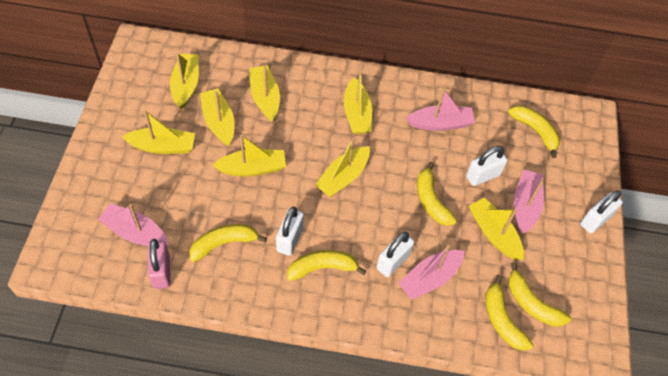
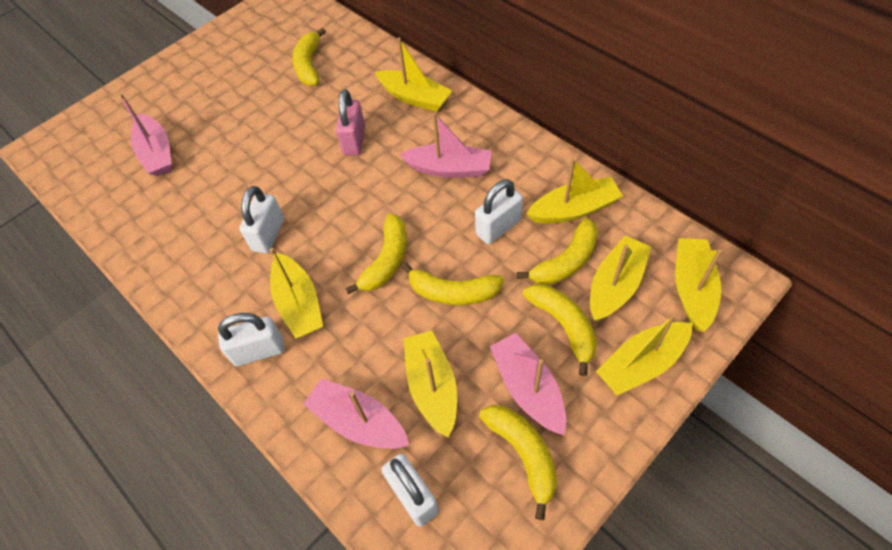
yellow boat: 8 -> 7

